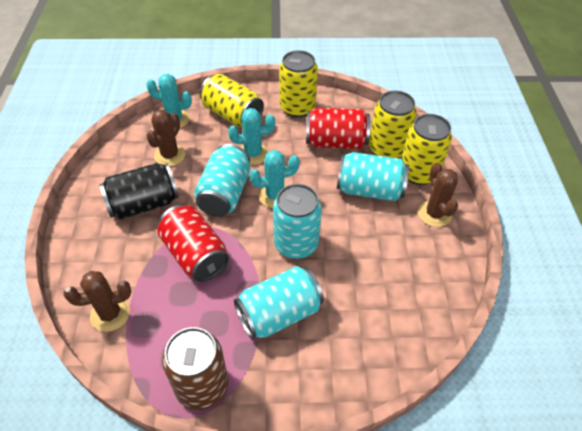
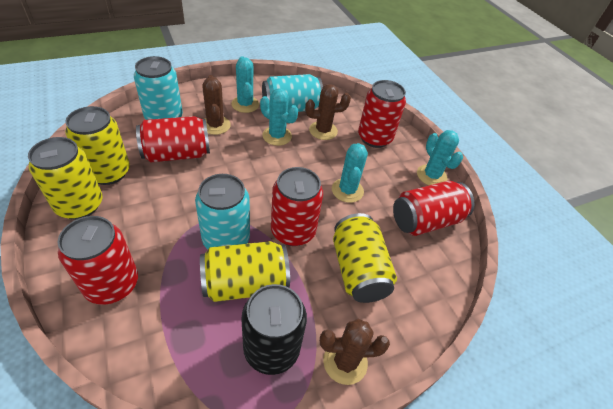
brown can: 1 -> 0
red can: 2 -> 5
turquoise cactus: 3 -> 4
turquoise can: 4 -> 3

